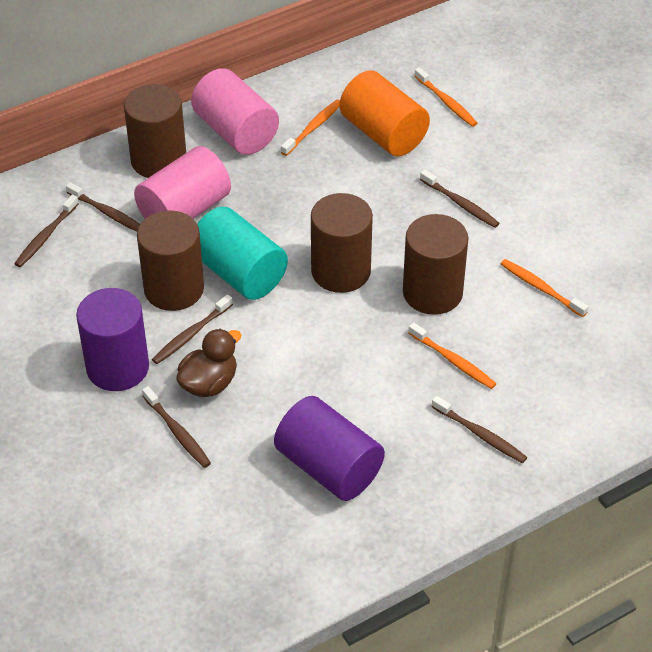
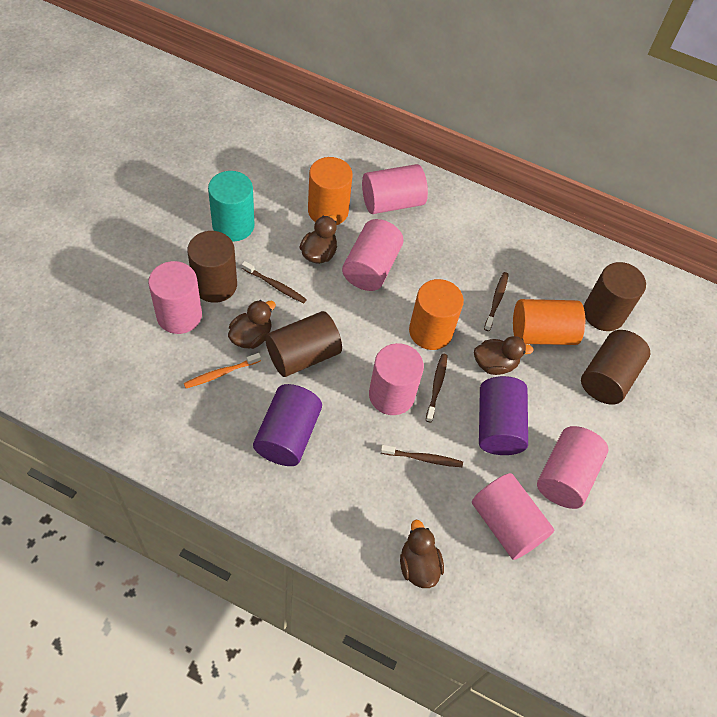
brown duck: 1 -> 4
brown toothbrush: 6 -> 4
orange cylinder: 1 -> 3
orange toothbrush: 4 -> 1
pink cylinder: 2 -> 6

